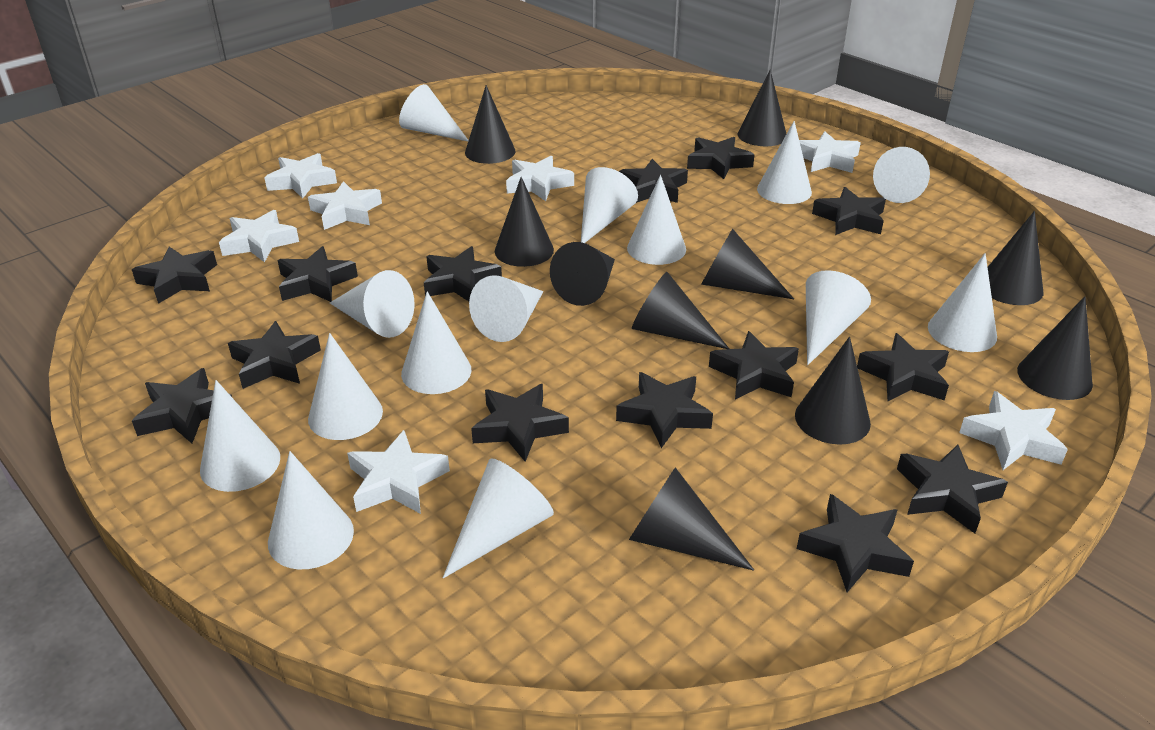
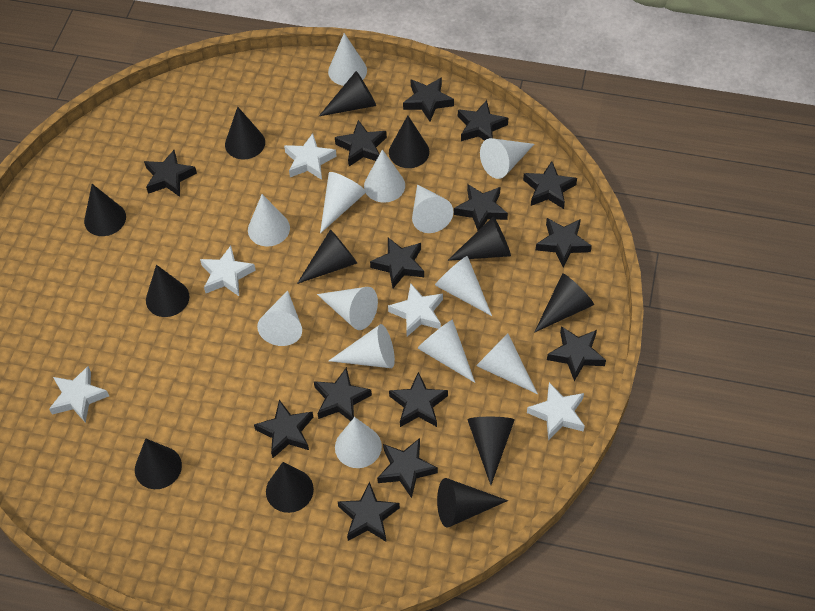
black cone: 10 -> 12
white cone: 14 -> 13
white star: 7 -> 5

